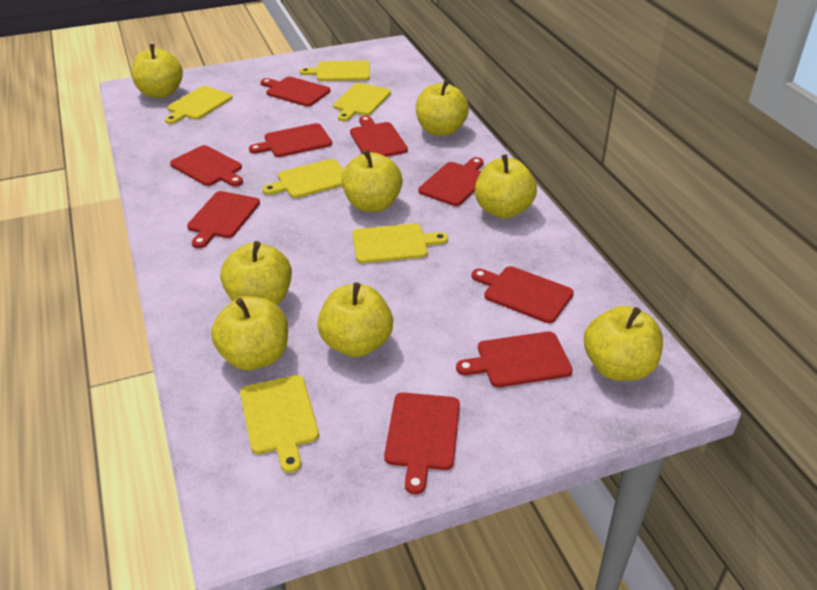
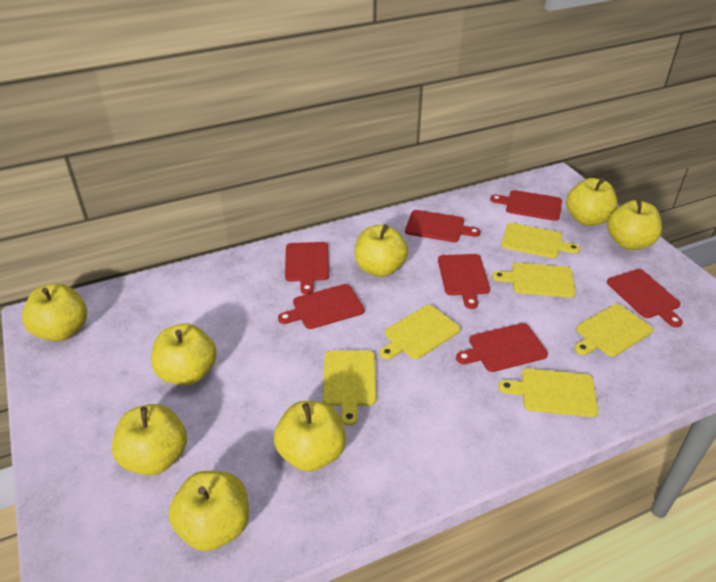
red cutting board: 9 -> 7

